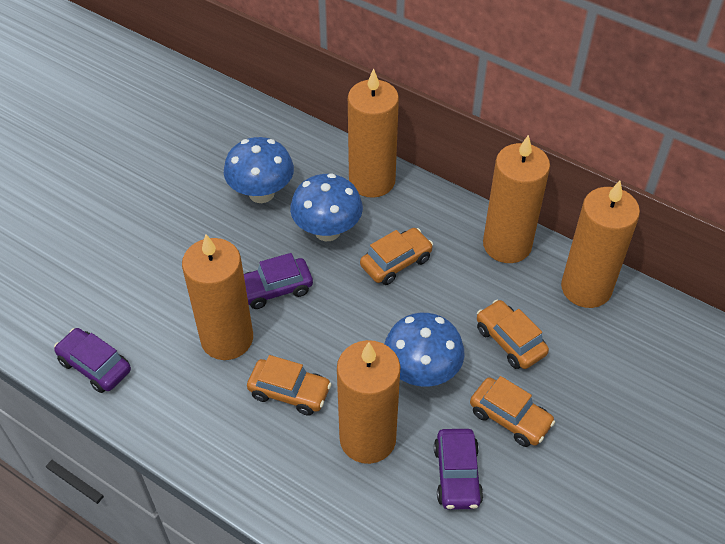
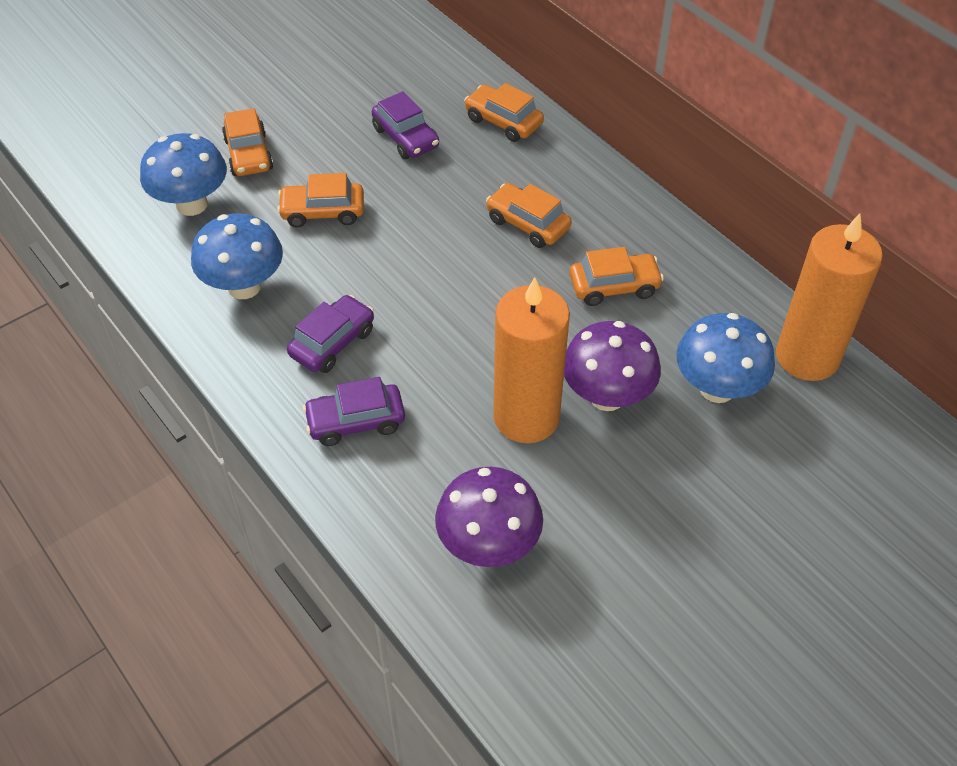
orange candle: 5 -> 2
orange car: 4 -> 5
purple mushroom: 0 -> 2

